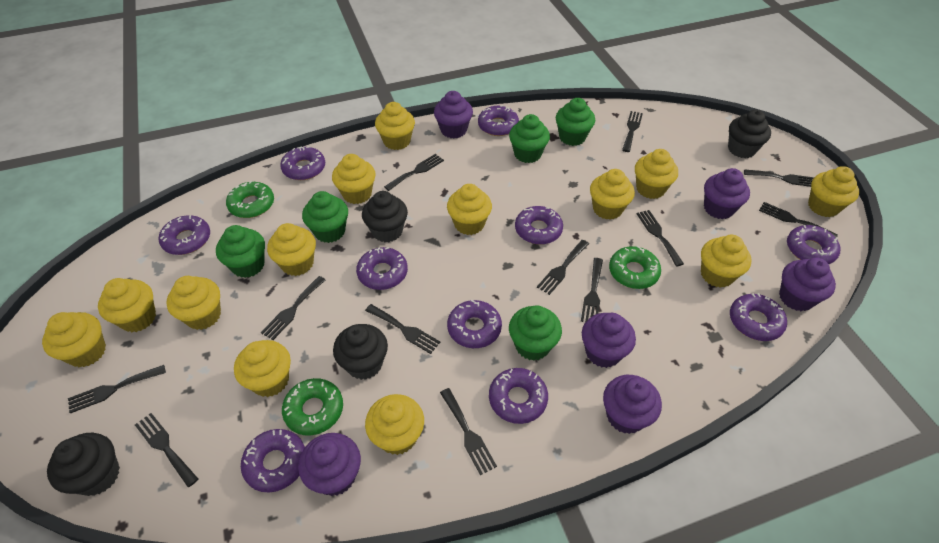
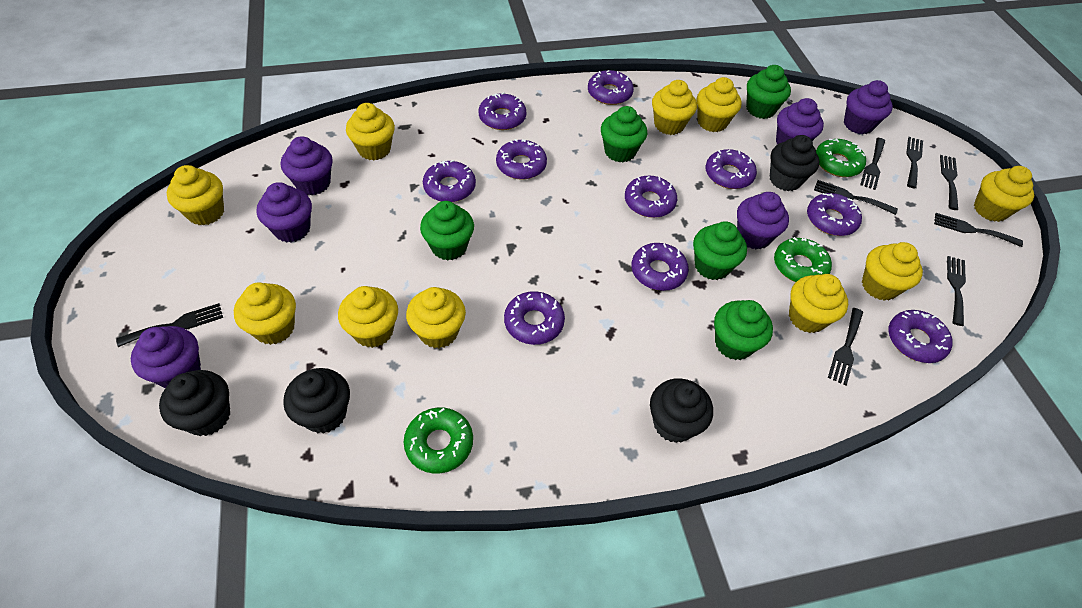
black fork: 12 -> 8
yellow cupcake: 13 -> 10

